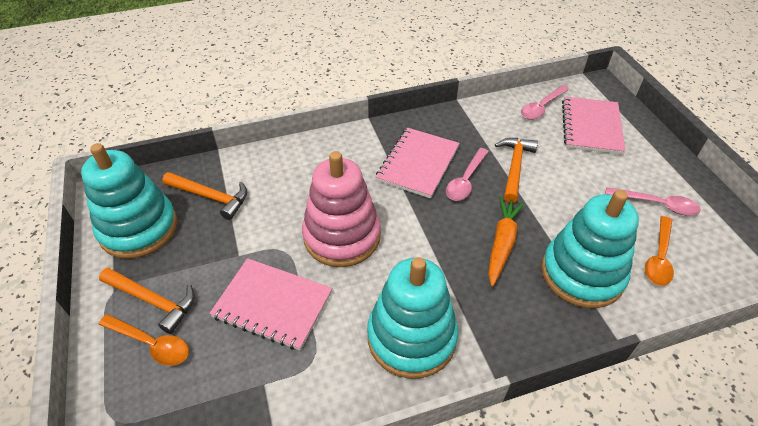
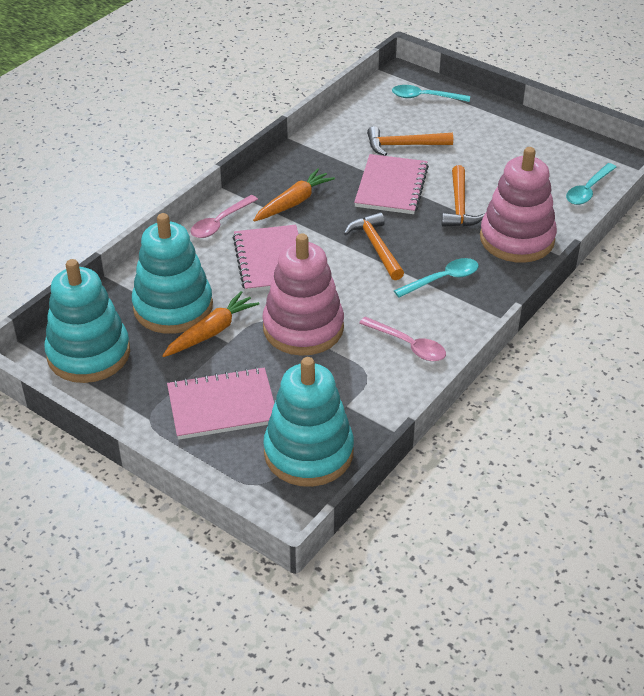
orange carrot: 1 -> 2
orange spoon: 2 -> 0
pink spoon: 3 -> 2
pink stacking toy: 1 -> 2
turquoise spoon: 0 -> 3

